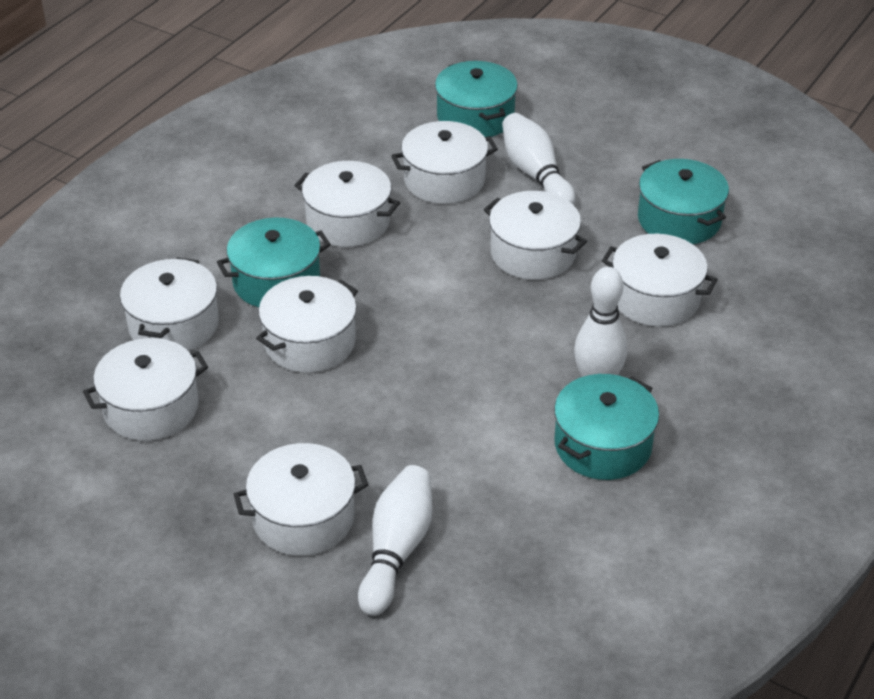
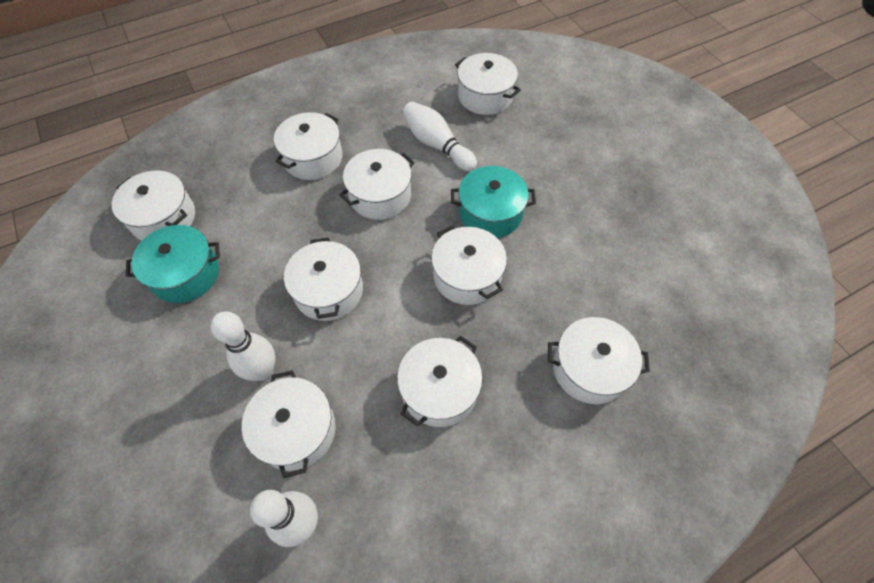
turquoise pot: 4 -> 2
white pot: 8 -> 9

